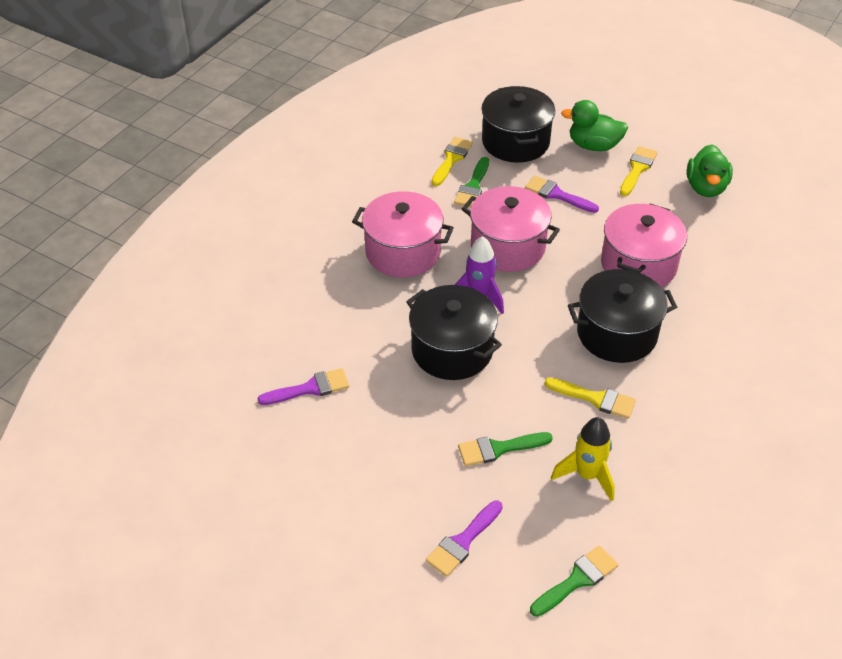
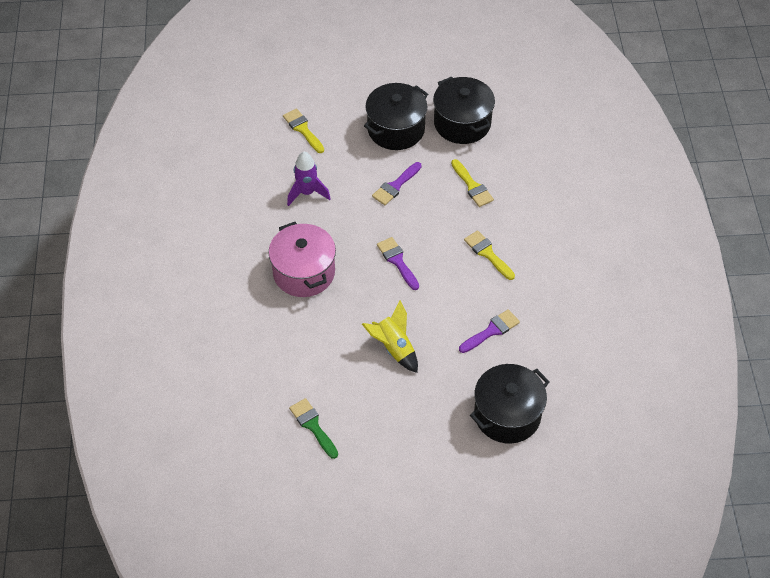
green brush: 3 -> 1
green duck: 2 -> 0
pink pot: 3 -> 1

